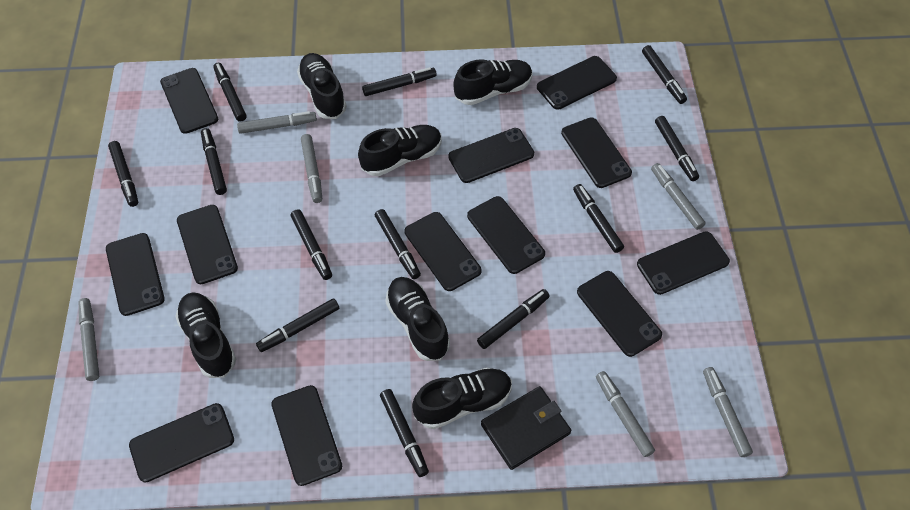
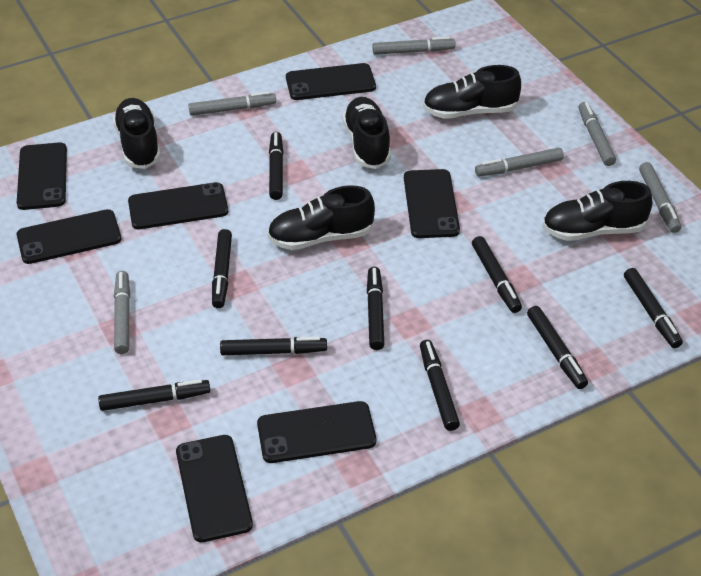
black marker: 12 -> 9
black phone: 12 -> 7
black shoe: 6 -> 5
black wallet: 1 -> 0

